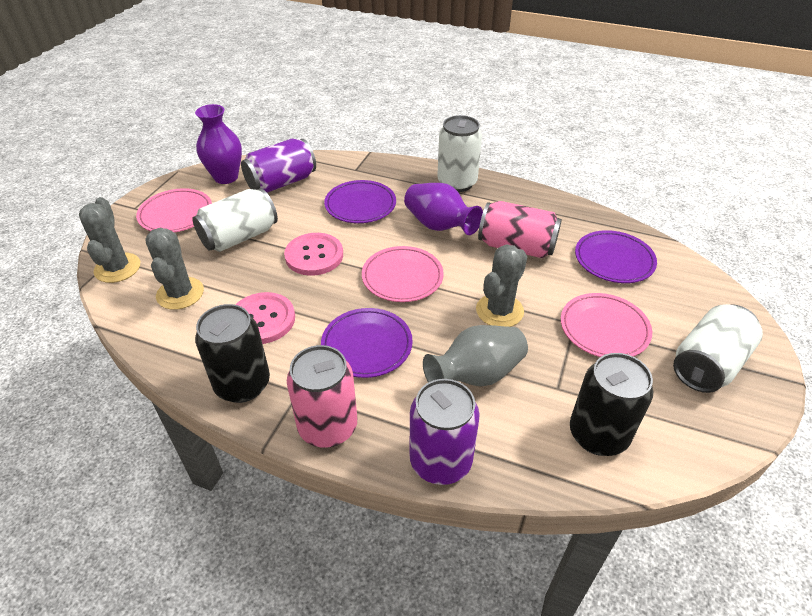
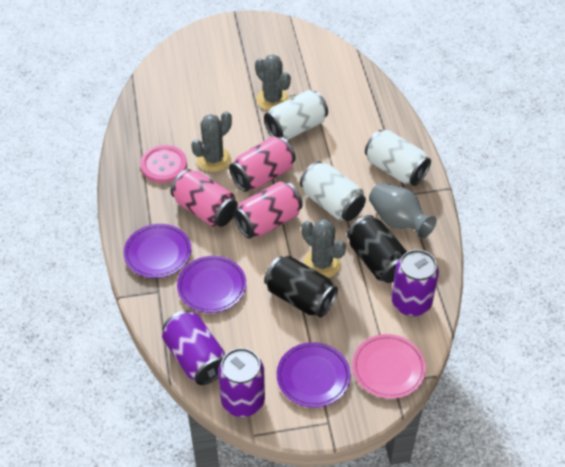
pink button: 2 -> 1
pink can: 2 -> 3
pink plate: 3 -> 1
purple can: 2 -> 3
purple vase: 2 -> 0

